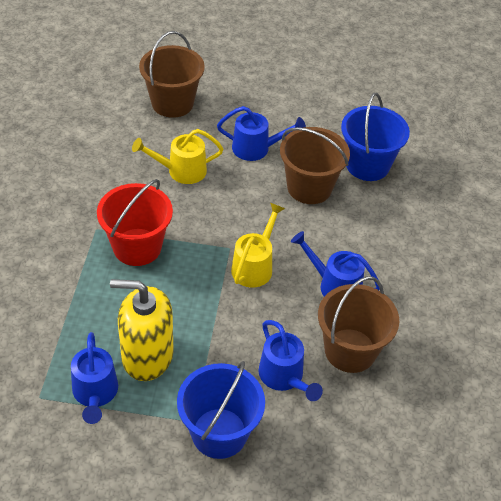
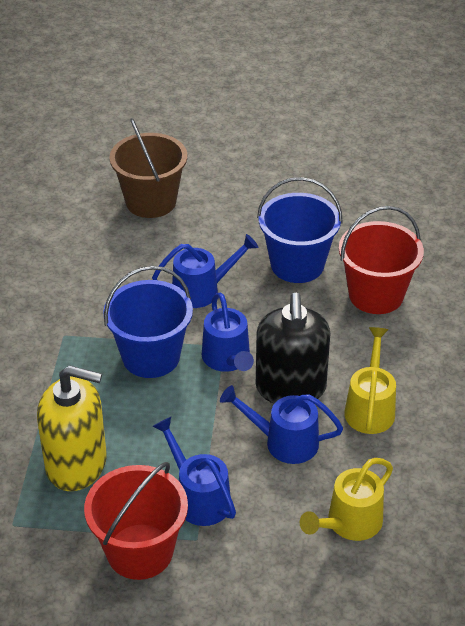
black soap dispenser: 0 -> 1
brown bucket: 3 -> 1
red bucket: 1 -> 2

